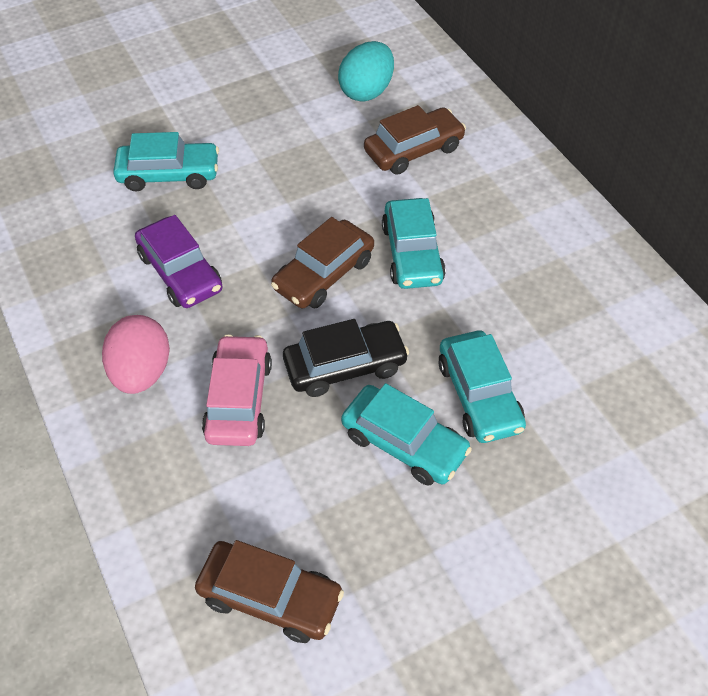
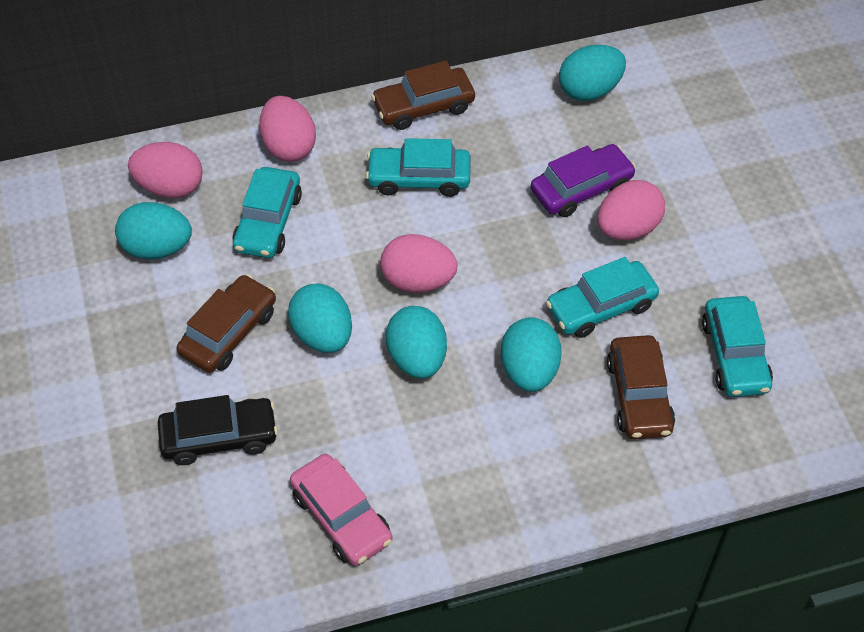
pink egg: 1 -> 4
turquoise egg: 1 -> 5

